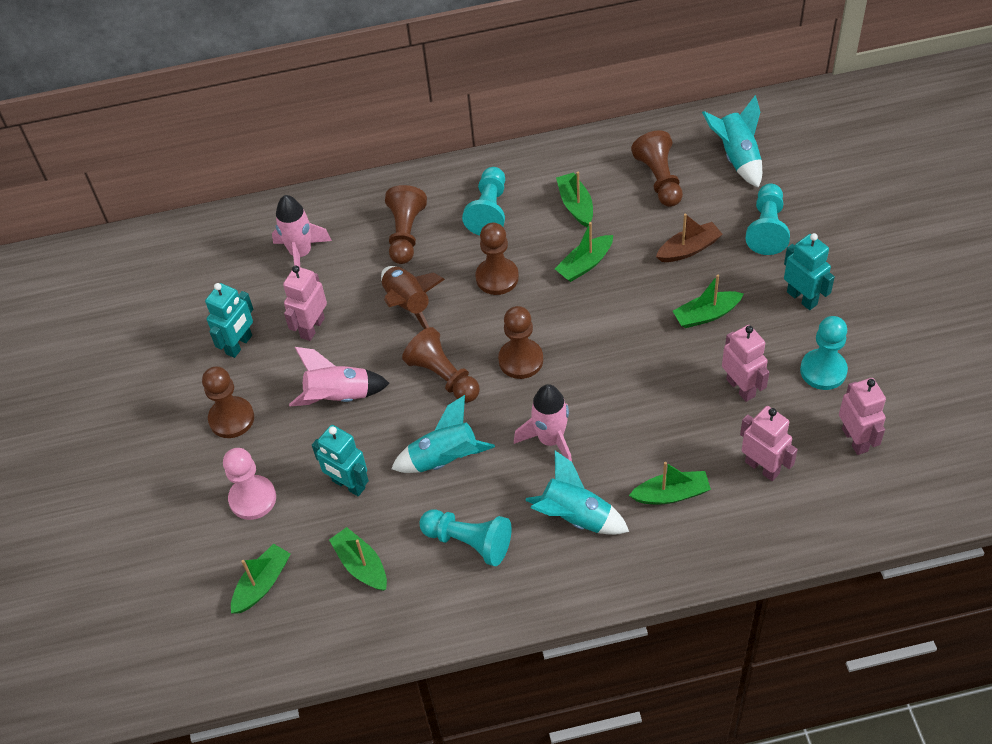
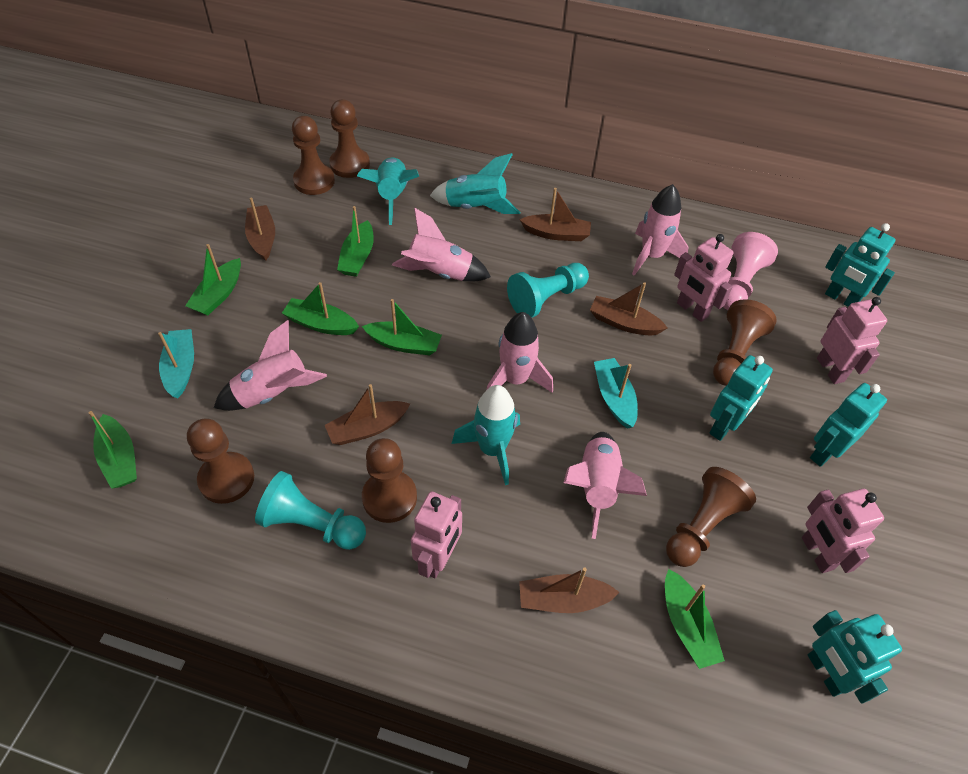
brown boat: 1 -> 5
brown rocket: 1 -> 0
pink rocket: 3 -> 5
turquoise boat: 0 -> 2
turquoise pawn: 4 -> 2
turquoise robot: 3 -> 4

